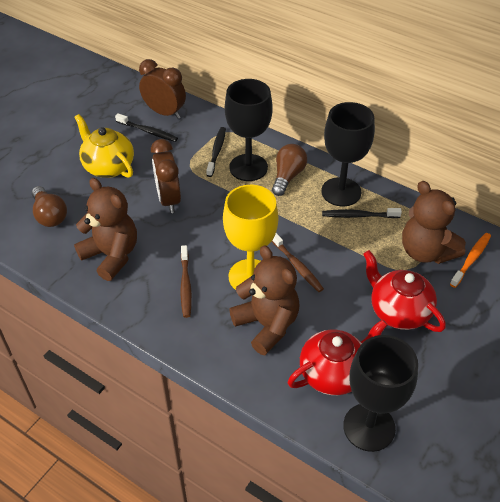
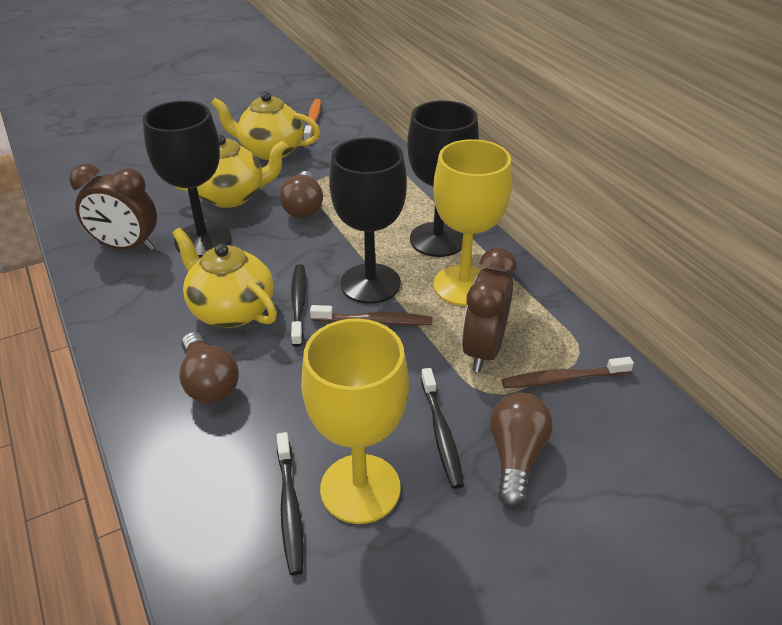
brown light bulb: 2 -> 3
brown teddy bear: 3 -> 0
red teapot: 2 -> 0
yellow goblet: 1 -> 2
yellow teapot: 1 -> 3

